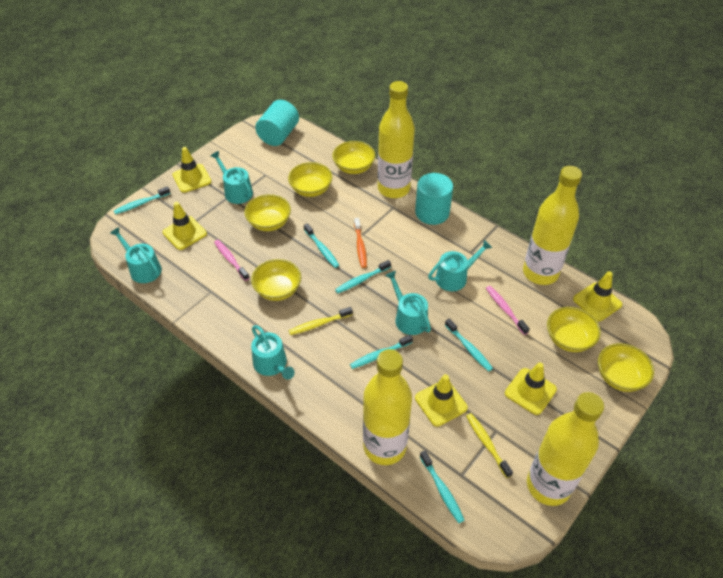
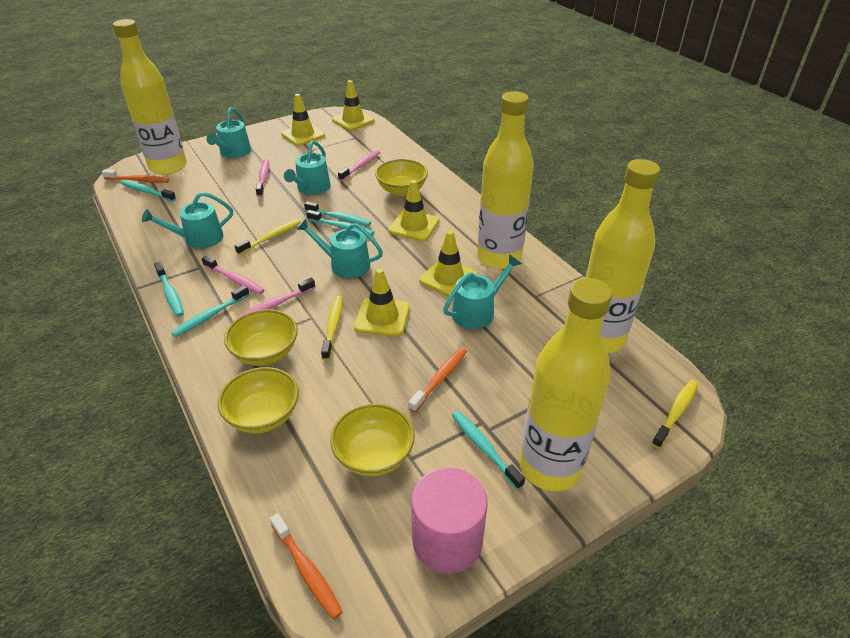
orange toothbrush: 1 -> 3
pink cylinder: 0 -> 1
pink toothbrush: 2 -> 4
turquoise cylinder: 2 -> 0
yellow bowl: 6 -> 4
yellow toothbrush: 2 -> 3

